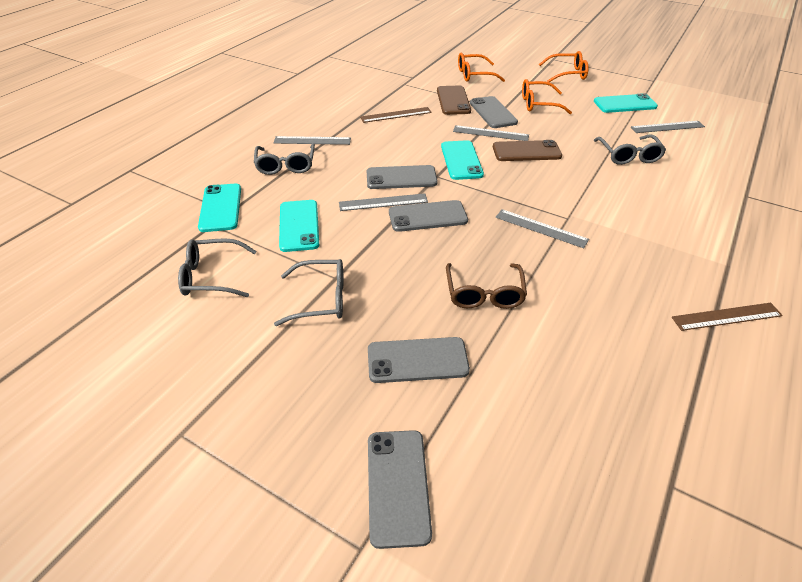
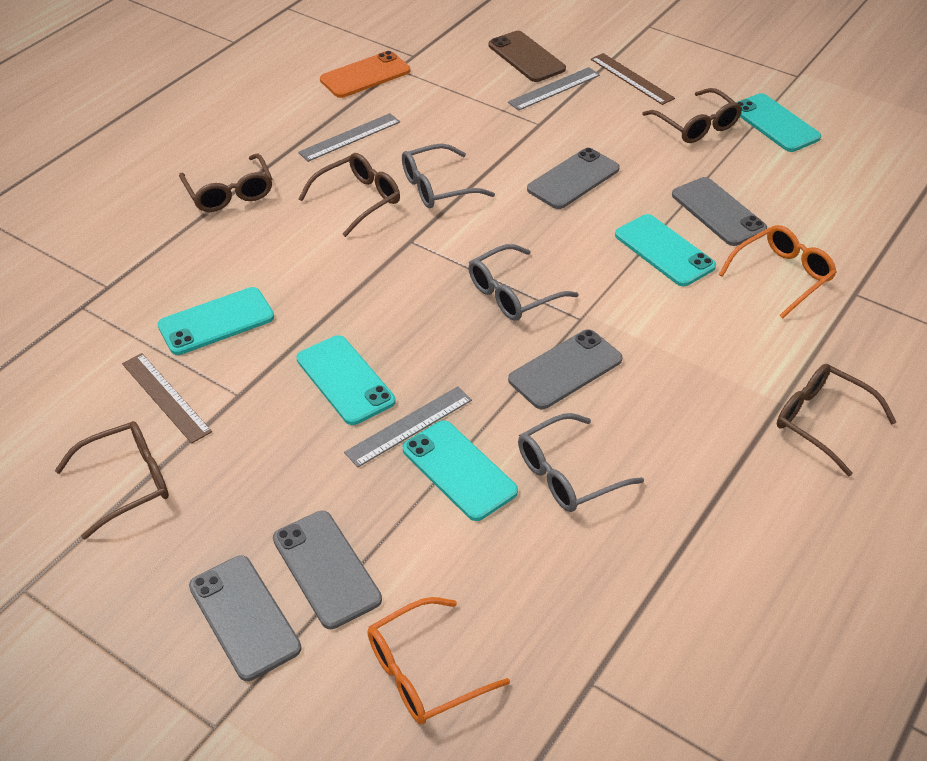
brown glasses: 1 -> 5
brown phone: 2 -> 1
grey glasses: 4 -> 3
grey ruler: 5 -> 3
orange glasses: 3 -> 2
orange phone: 0 -> 1
turquoise phone: 4 -> 5

